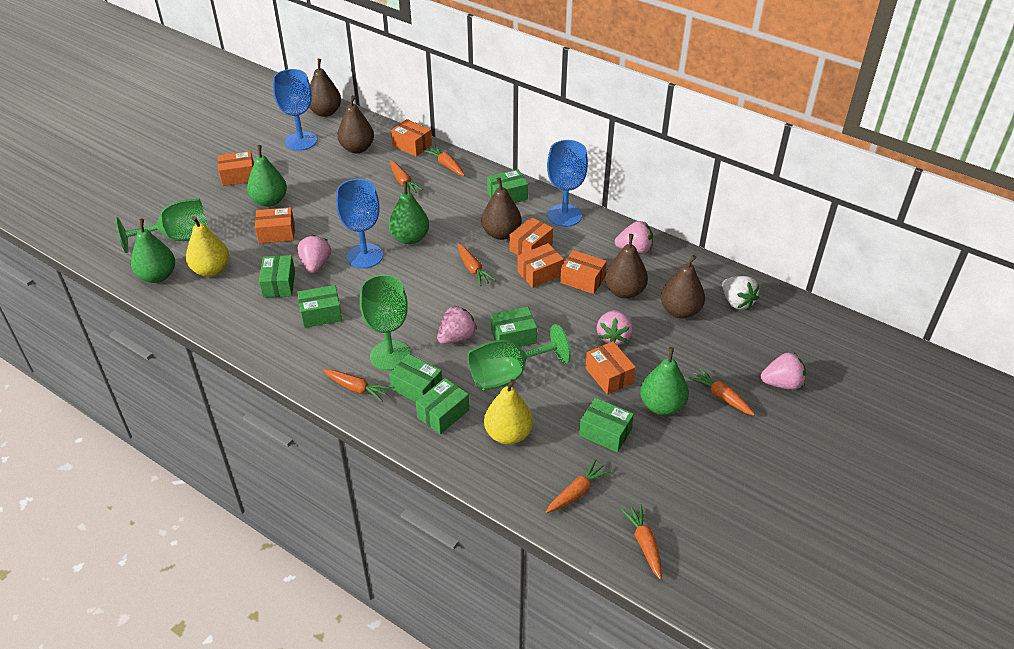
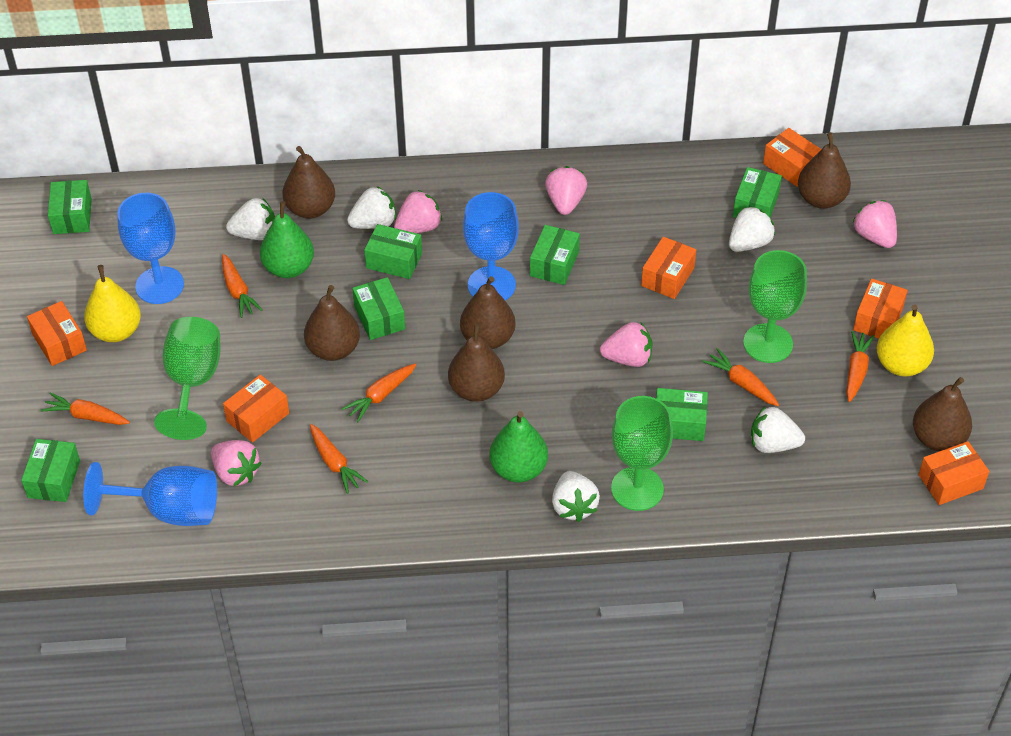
brown pear: 5 -> 6
green pear: 4 -> 2
orange box: 7 -> 6
orange carrot: 7 -> 6
white strawberry: 1 -> 5

